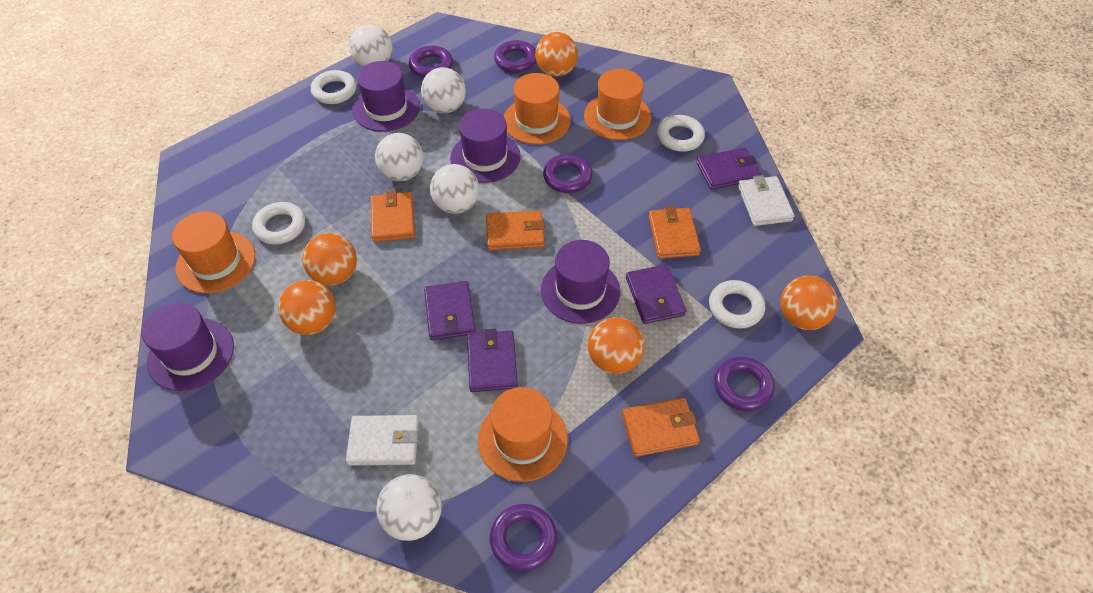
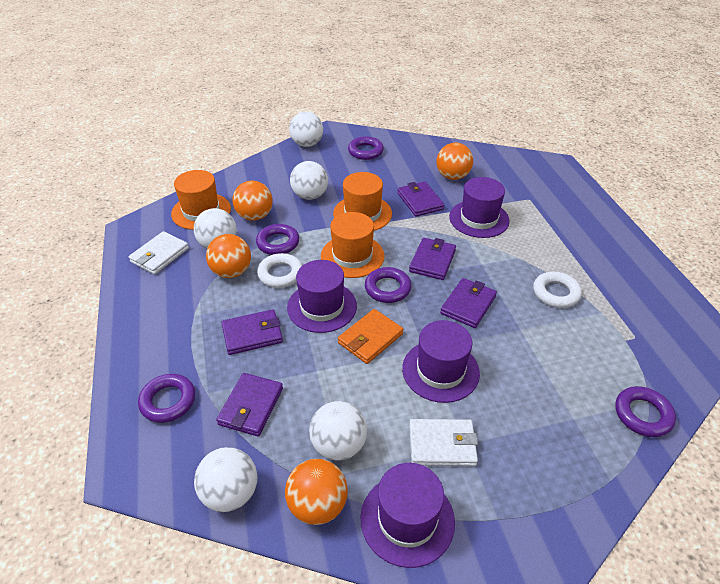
orange ball: 5 -> 4
orange hat: 4 -> 3
orange wallet: 4 -> 1
purple wallet: 4 -> 5
white ring: 4 -> 2

